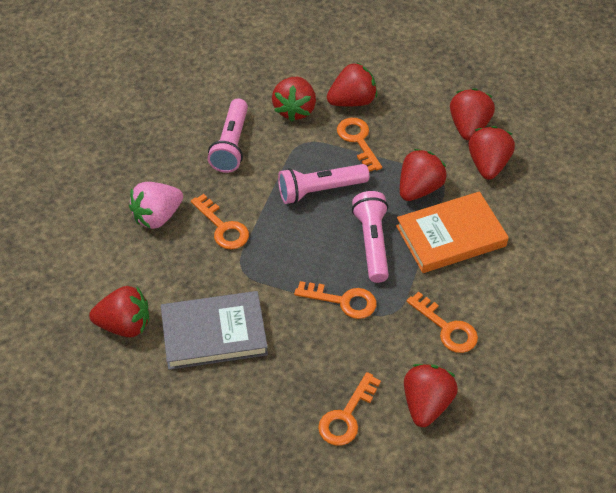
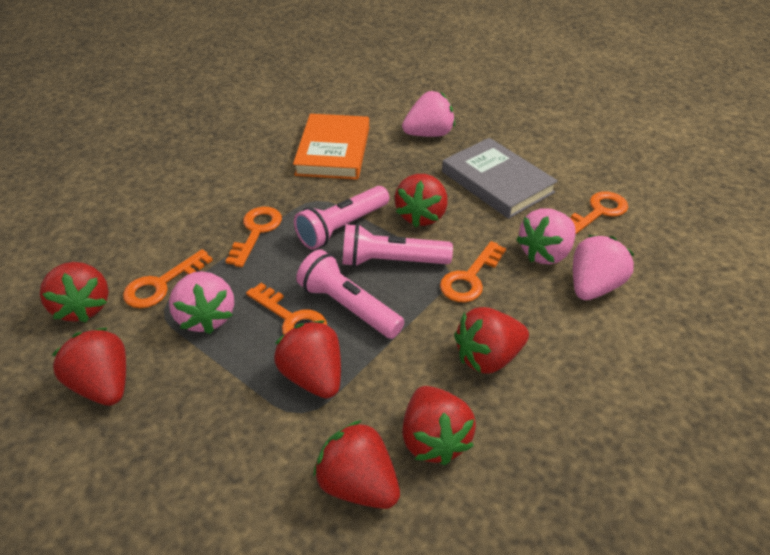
pink strawberry: 1 -> 4

